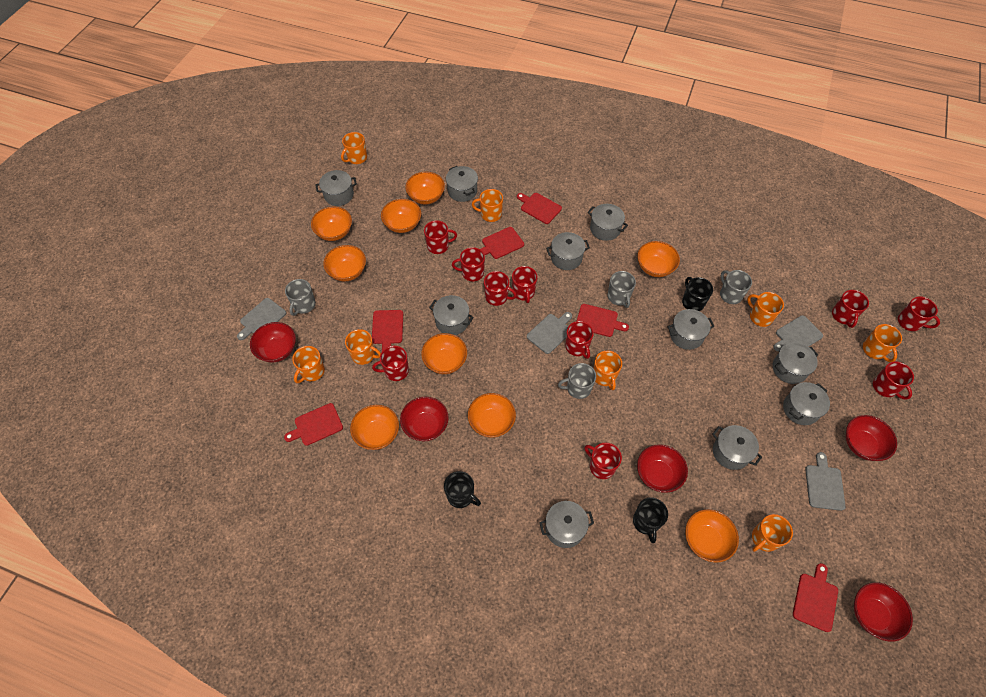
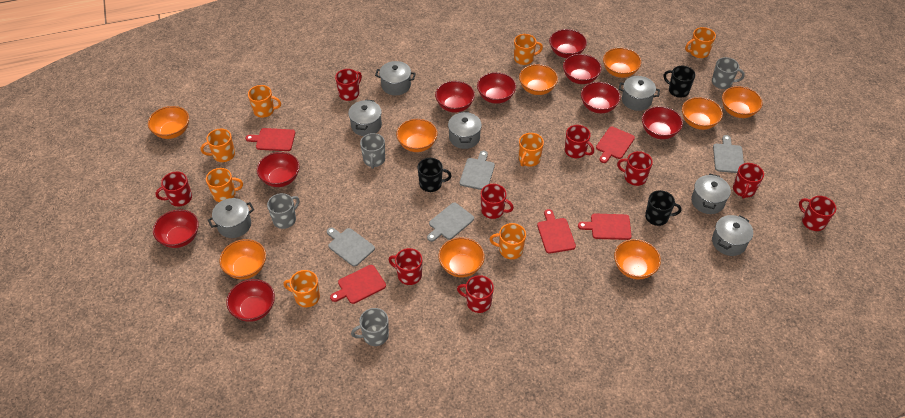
grey pot: 10 -> 7
red bowl: 5 -> 9
red cutting board: 6 -> 5
red mug: 10 -> 9

